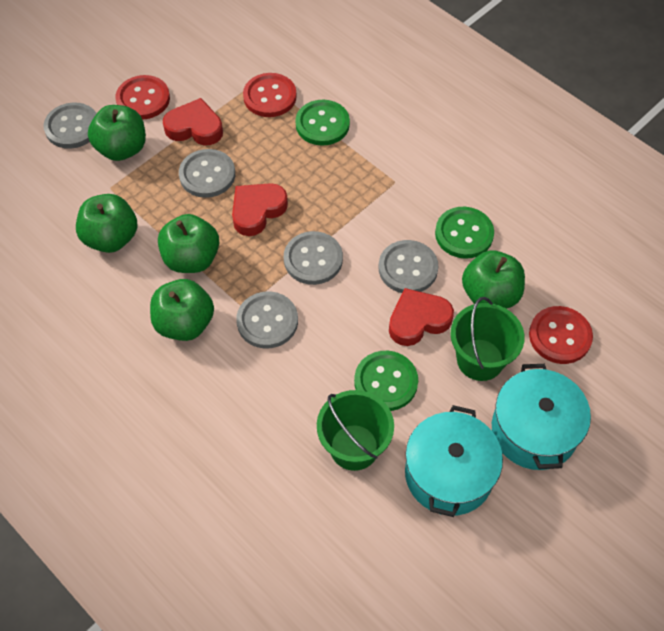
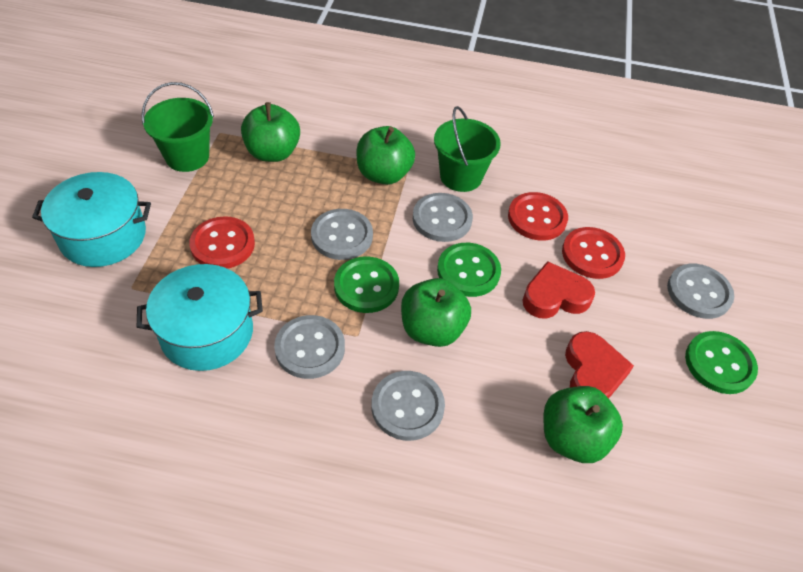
green apple: 5 -> 4
red heart: 3 -> 2

